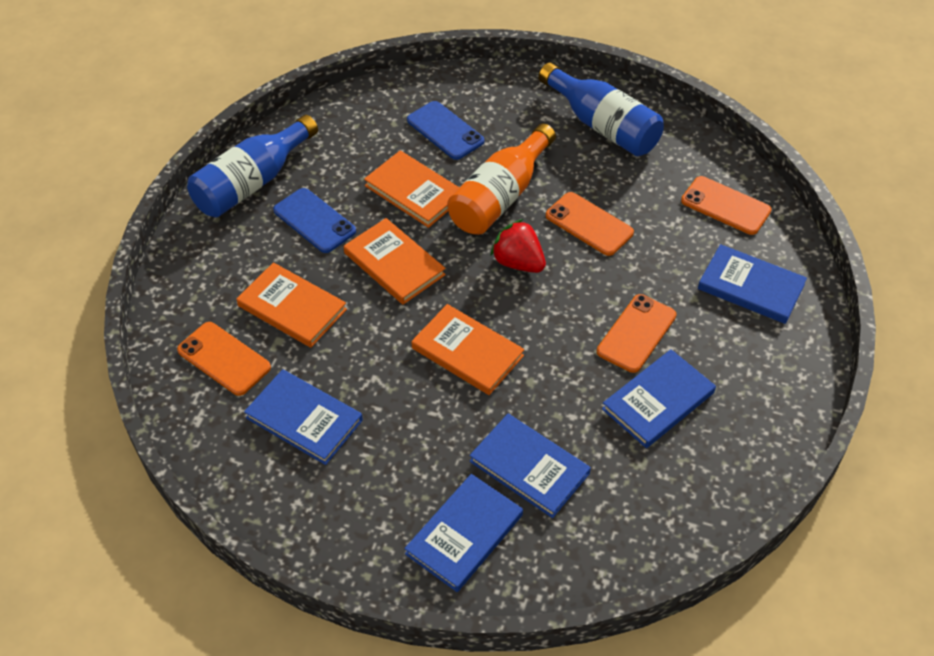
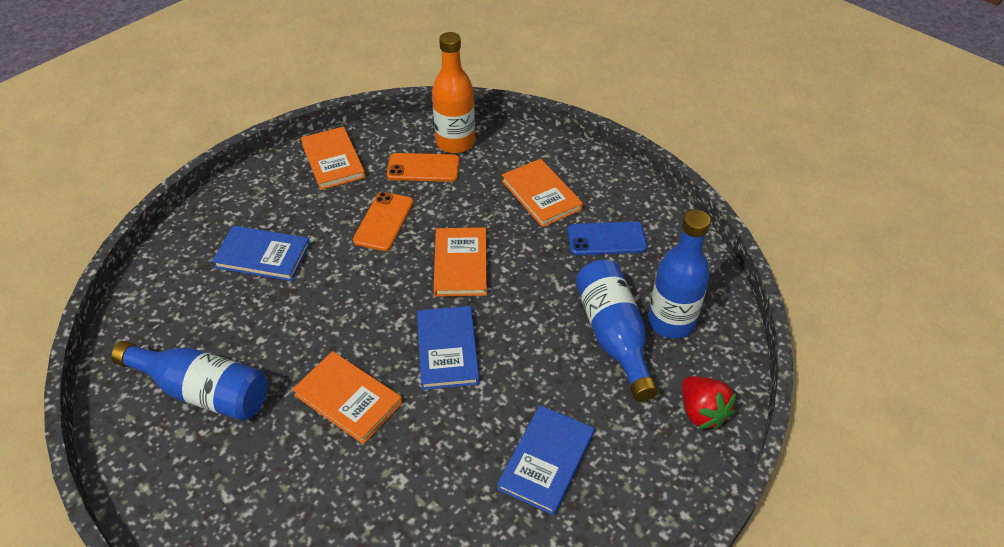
blue book: 5 -> 3
blue bottle: 2 -> 3
blue phone: 2 -> 1
orange phone: 4 -> 2

